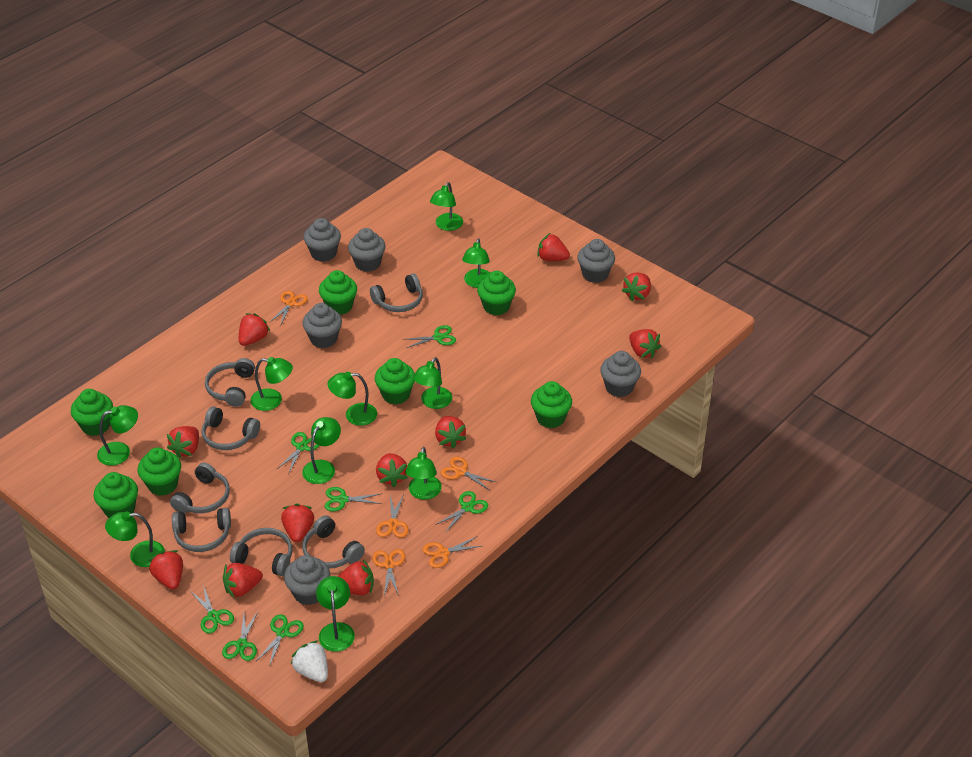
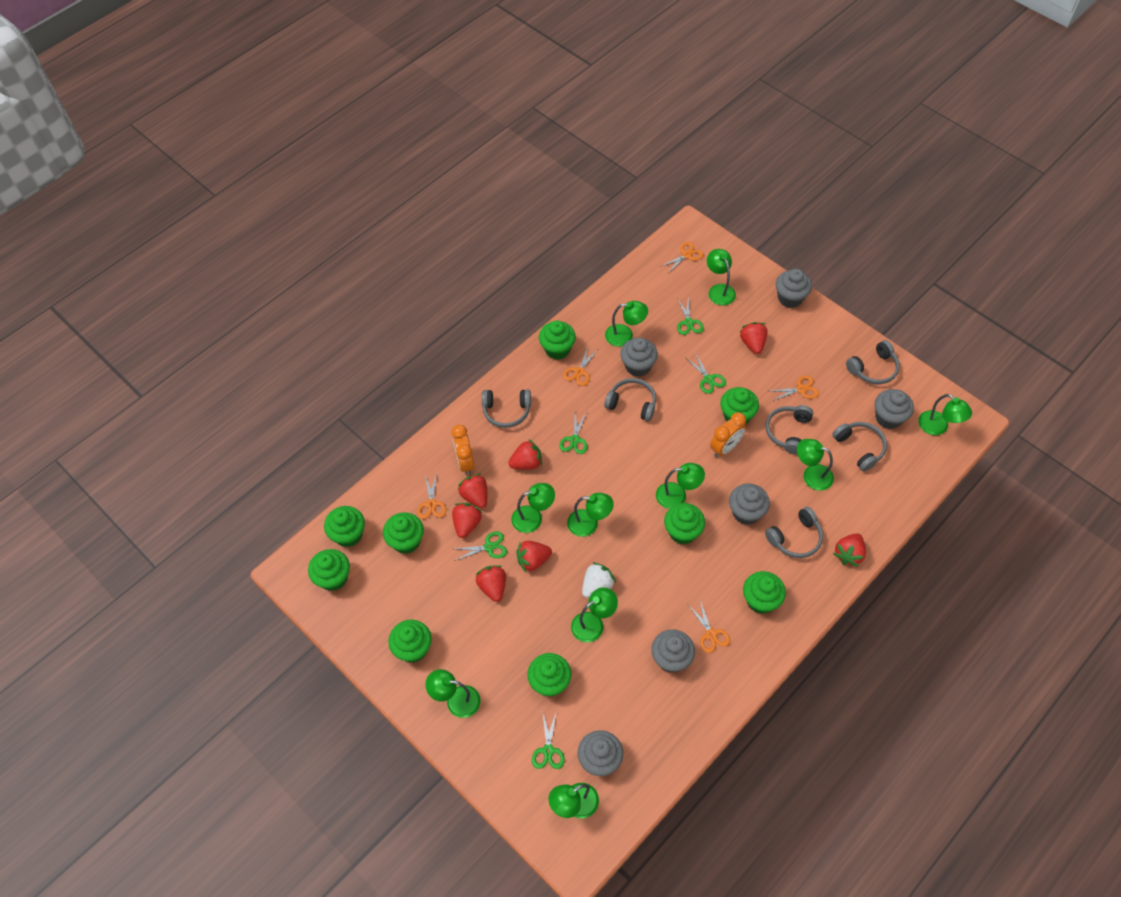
green cupcake: 7 -> 9
green scissors: 7 -> 5
grey headphones: 7 -> 6
orange clock: 0 -> 2
red strawberry: 11 -> 7

